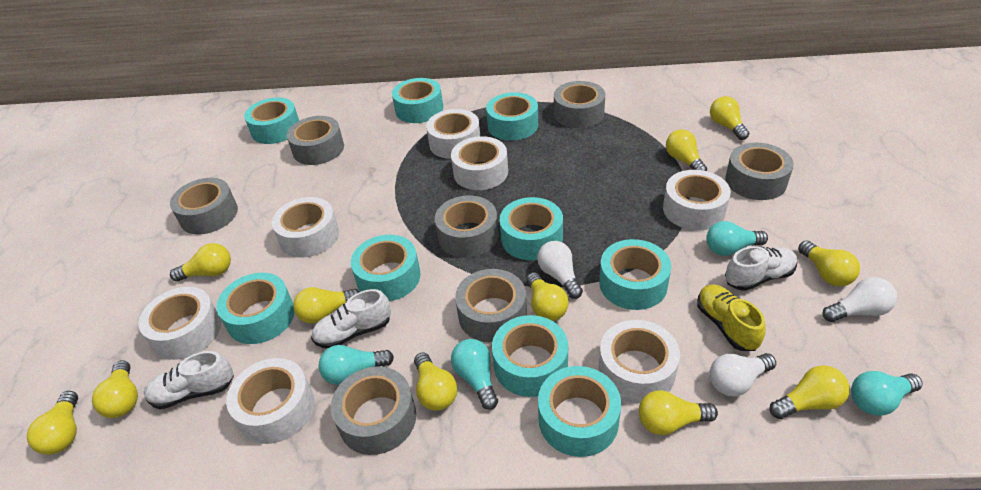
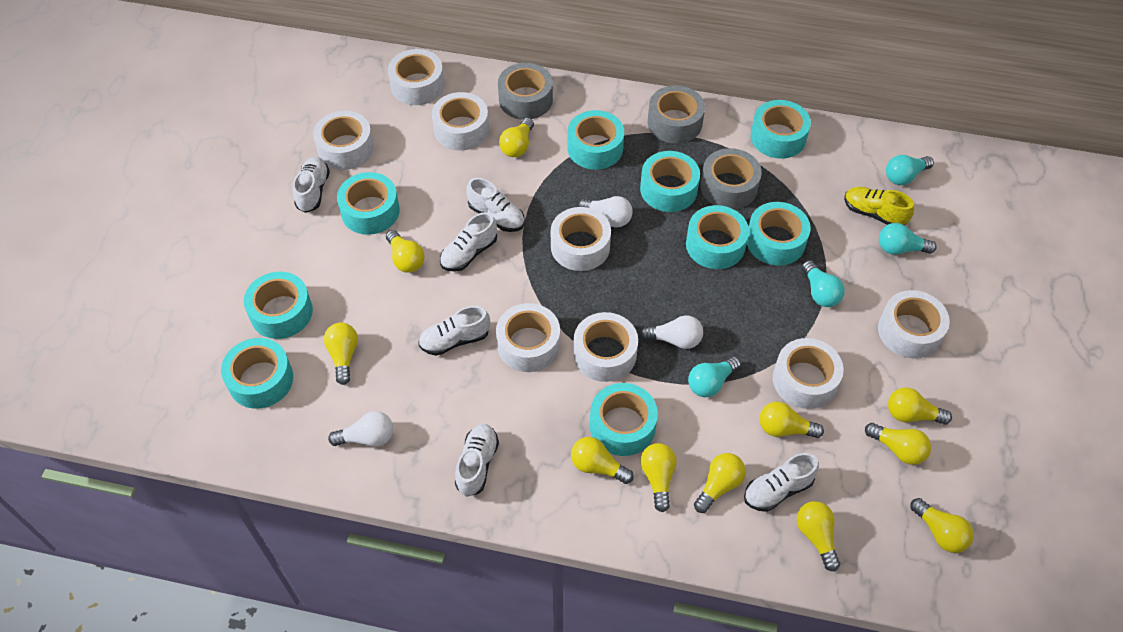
grey tape: 7 -> 3
white shoe: 3 -> 6
white tape: 7 -> 8

